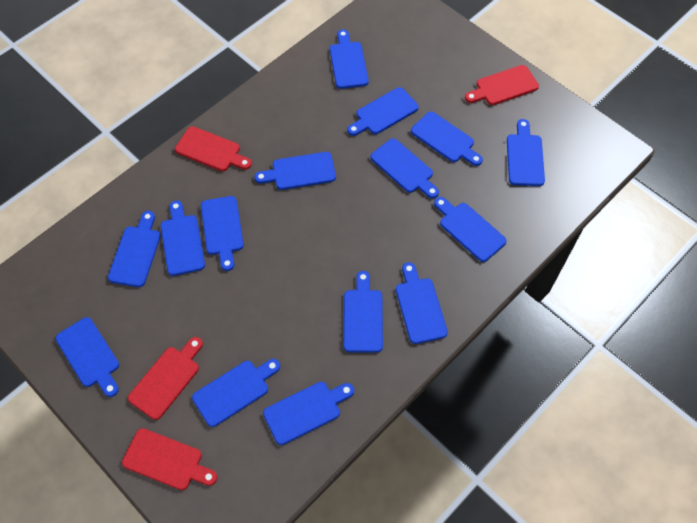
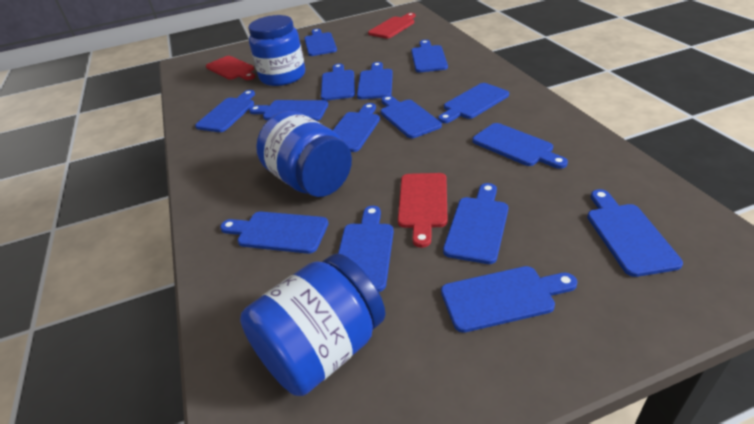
blue jar: 0 -> 3
red cutting board: 4 -> 3

